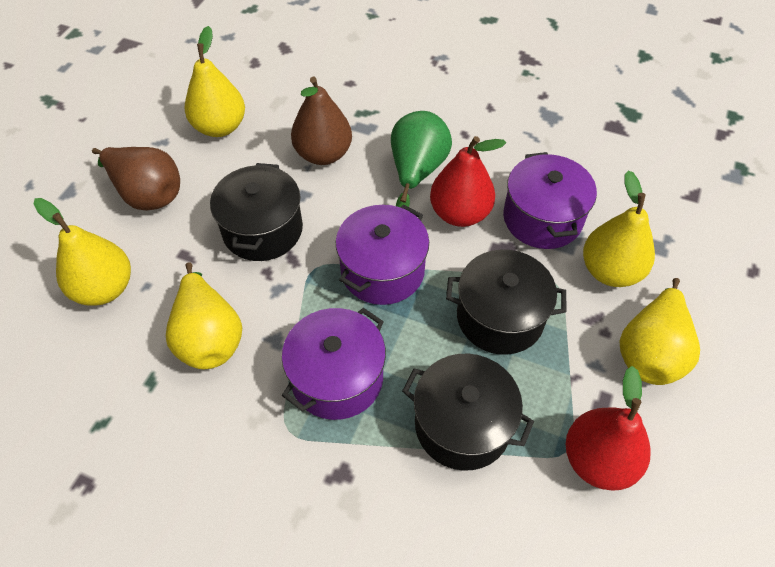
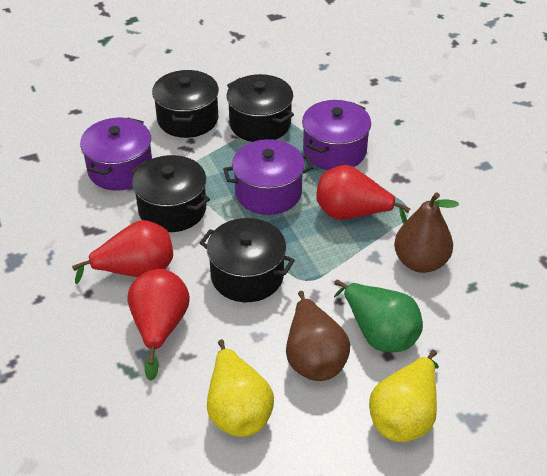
black pot: 3 -> 4
red pear: 2 -> 3
yellow pear: 5 -> 2

